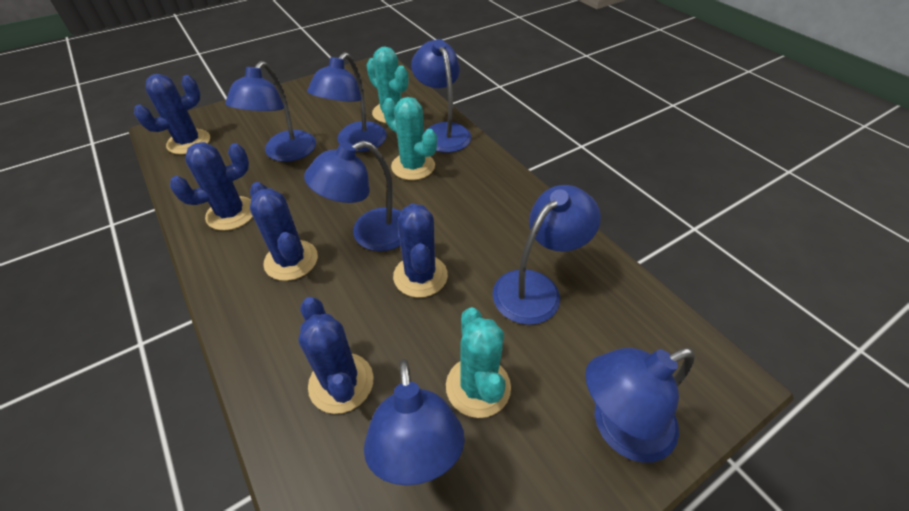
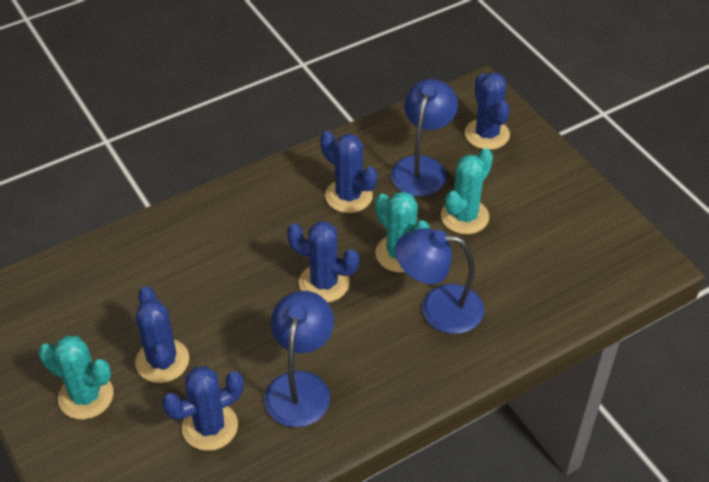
blue lamp: 7 -> 3

